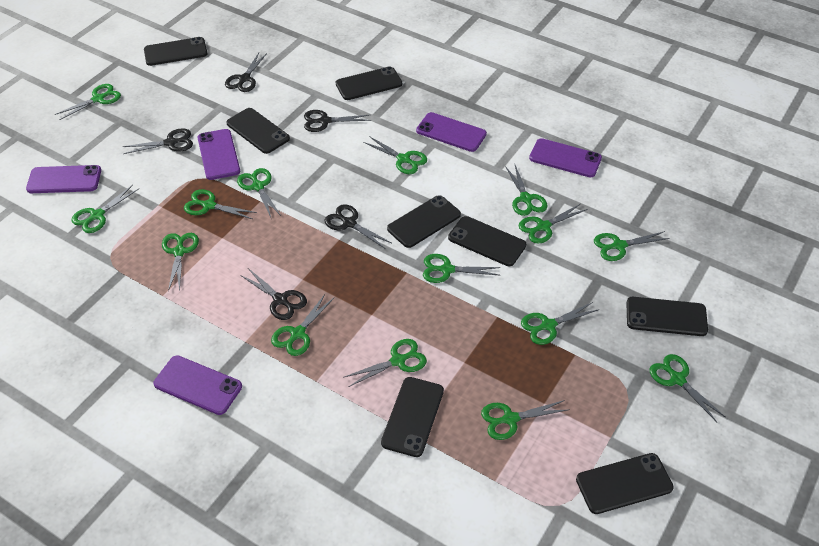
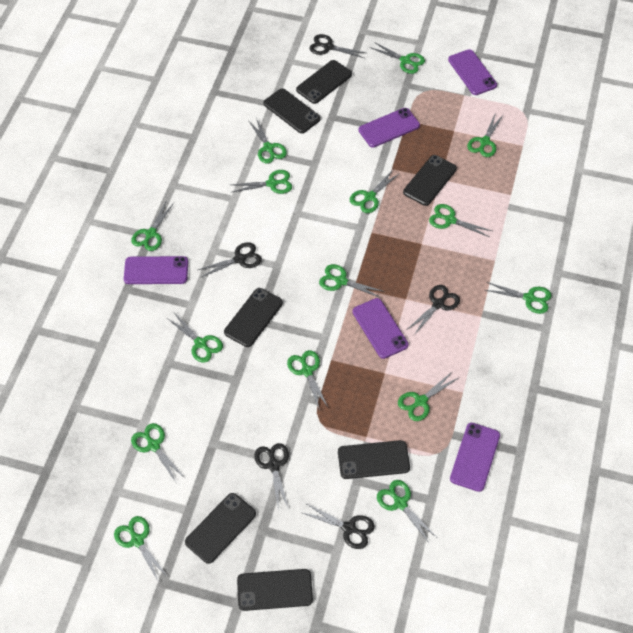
black phone: 8 -> 7

